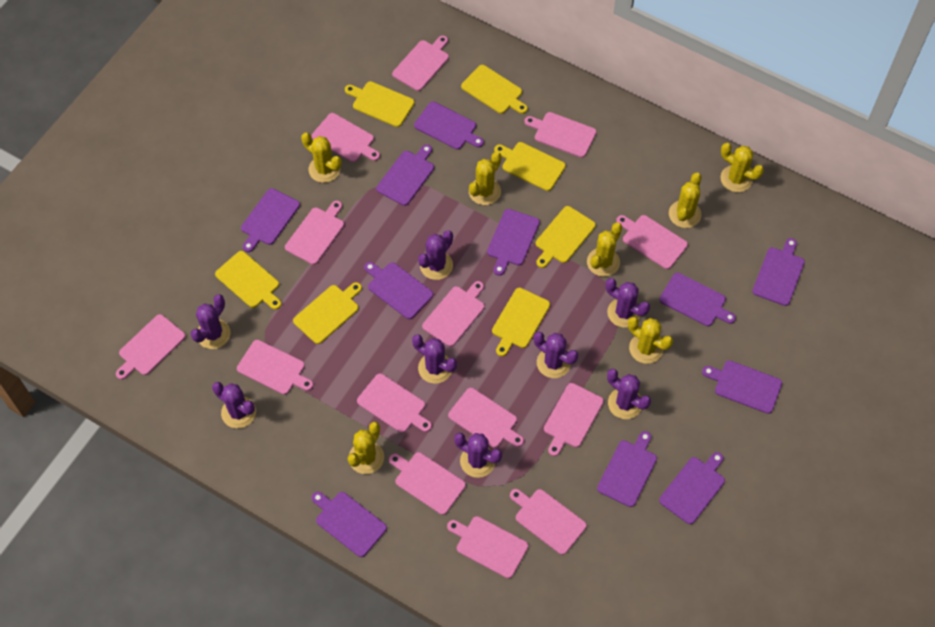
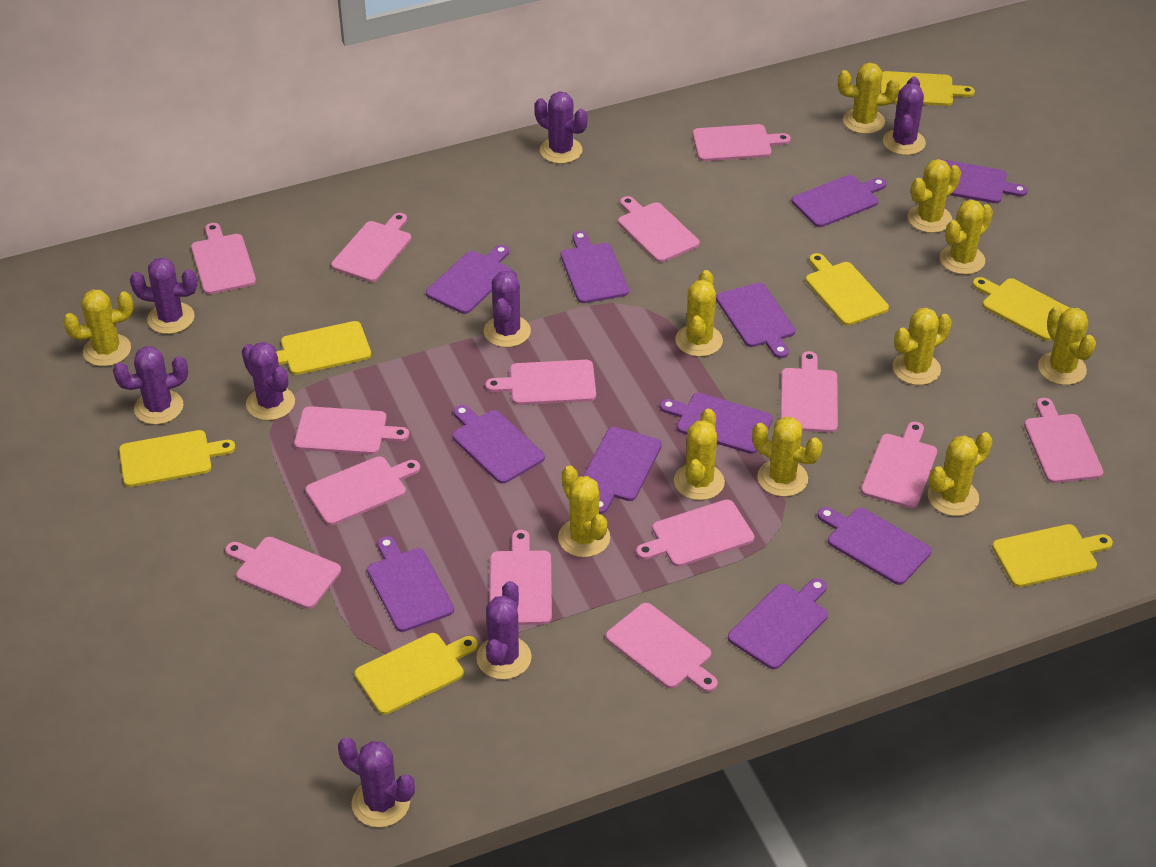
yellow cactus: 7 -> 11

